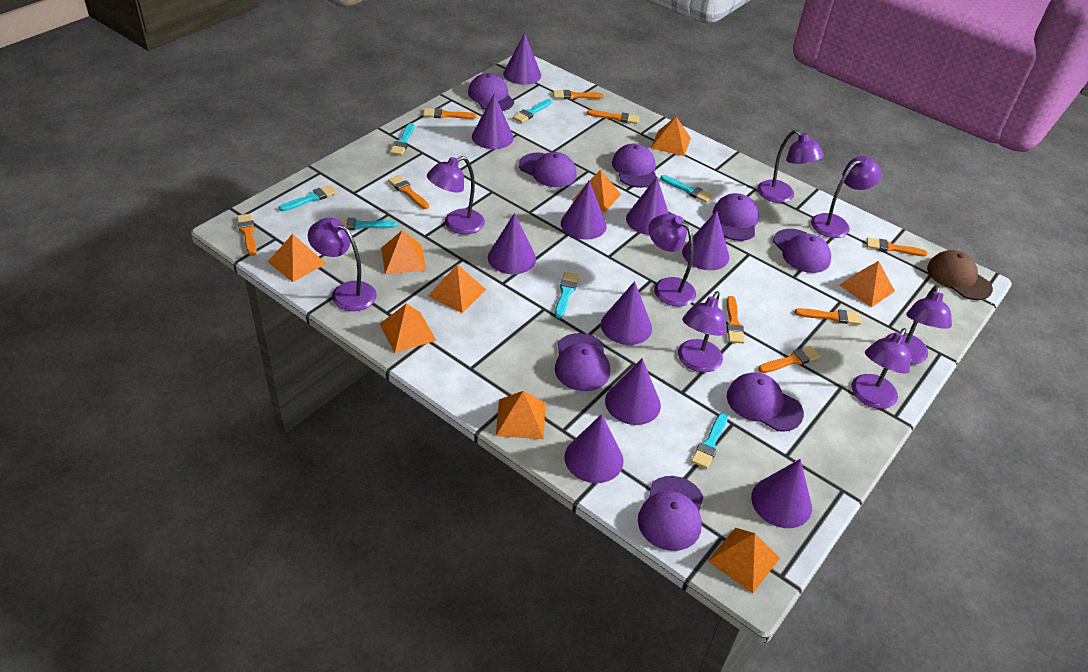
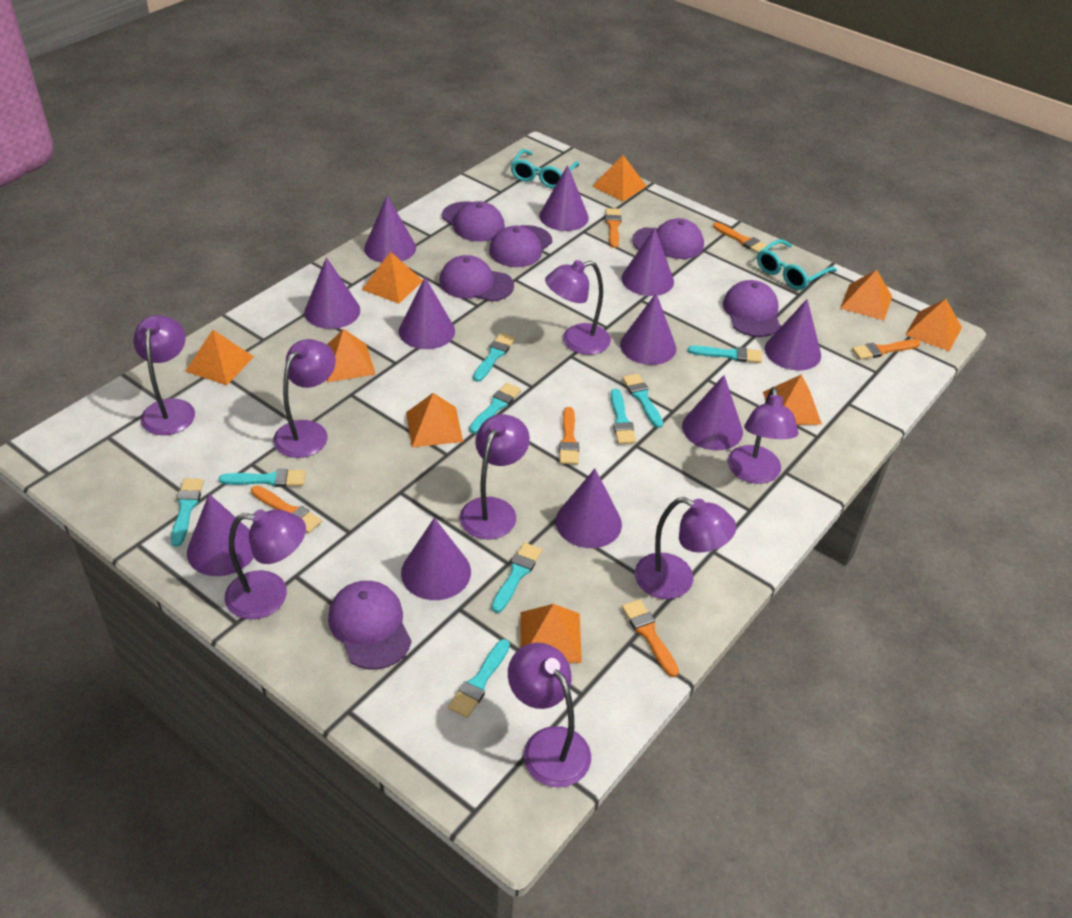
brown cap: 1 -> 0
orange brush: 9 -> 6
purple cap: 8 -> 6
purple cone: 10 -> 11
turquoise brush: 7 -> 9
turquoise glasses: 0 -> 2

